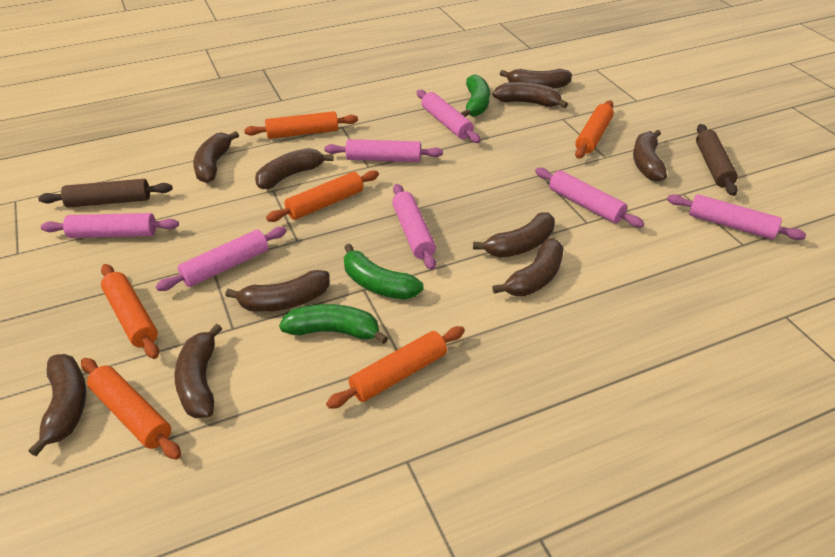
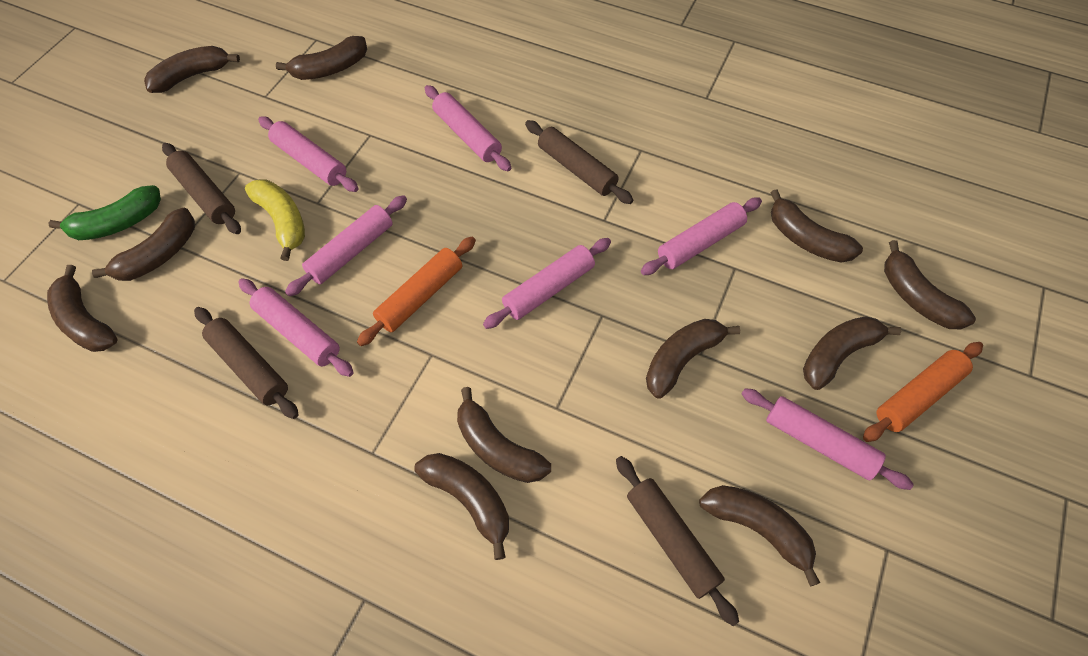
brown banana: 10 -> 11
brown rolling pin: 2 -> 4
green banana: 3 -> 1
orange rolling pin: 6 -> 2
yellow banana: 0 -> 1

